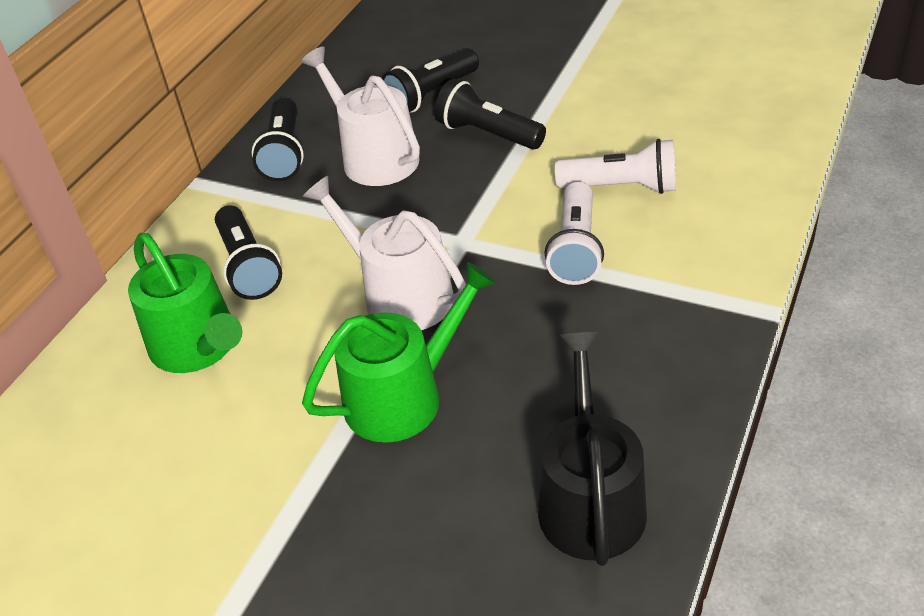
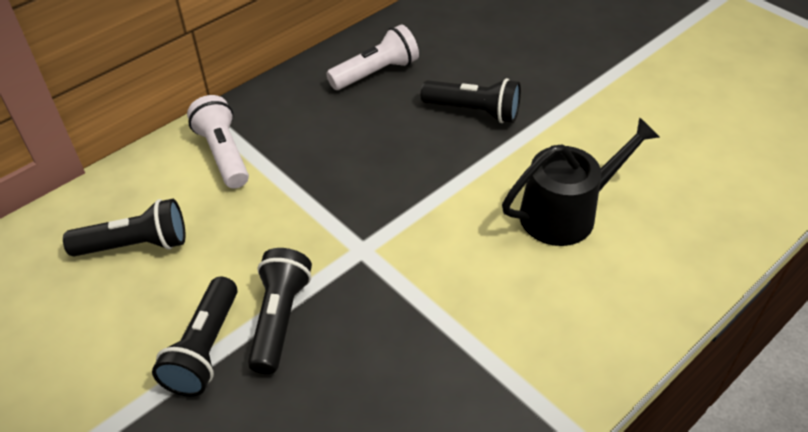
green watering can: 2 -> 0
white watering can: 2 -> 0

